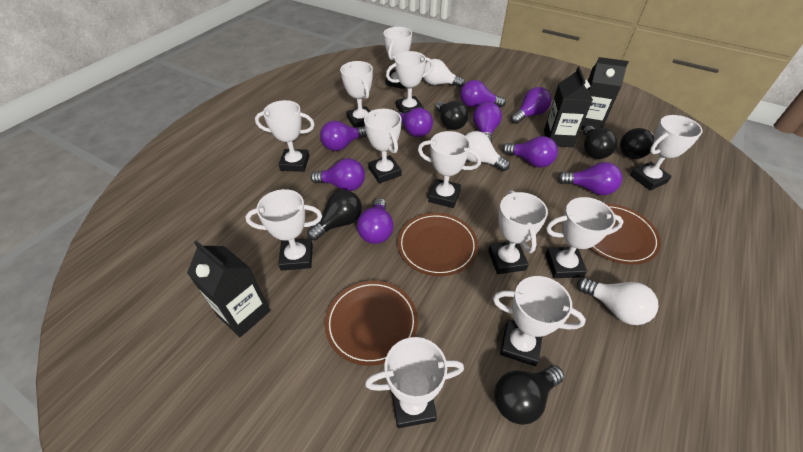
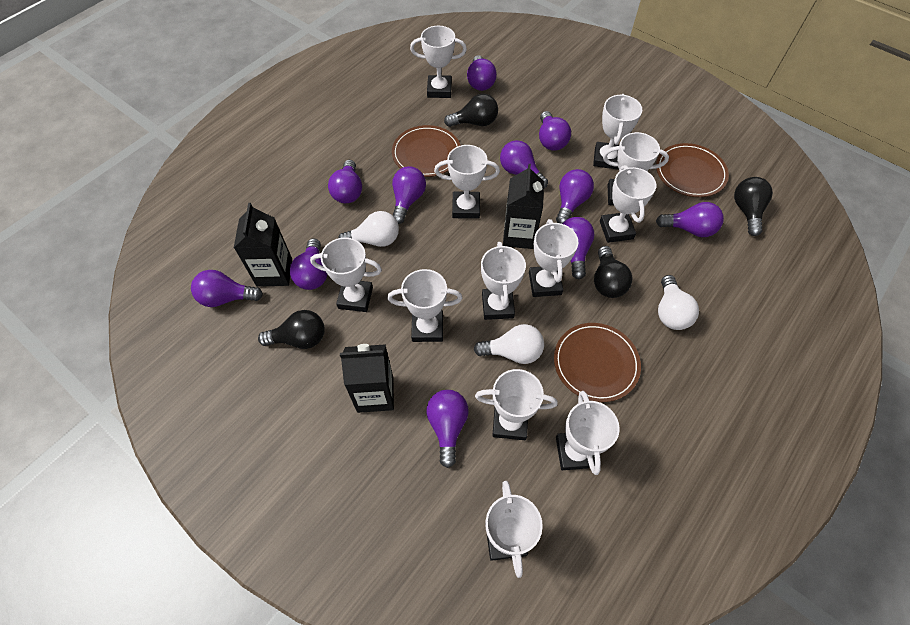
black light bulb: 5 -> 4
purple light bulb: 9 -> 11

